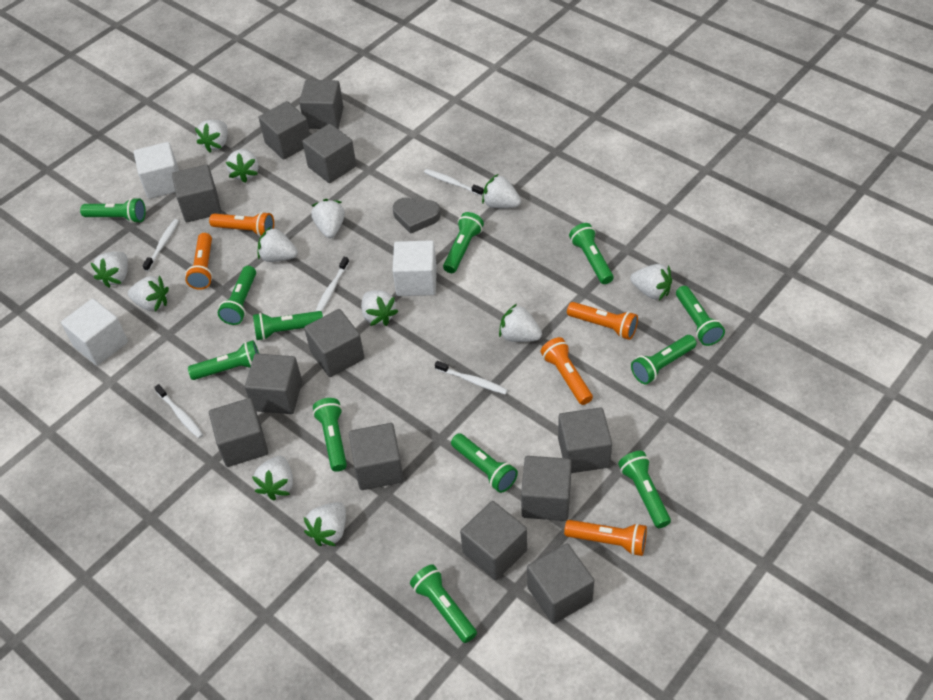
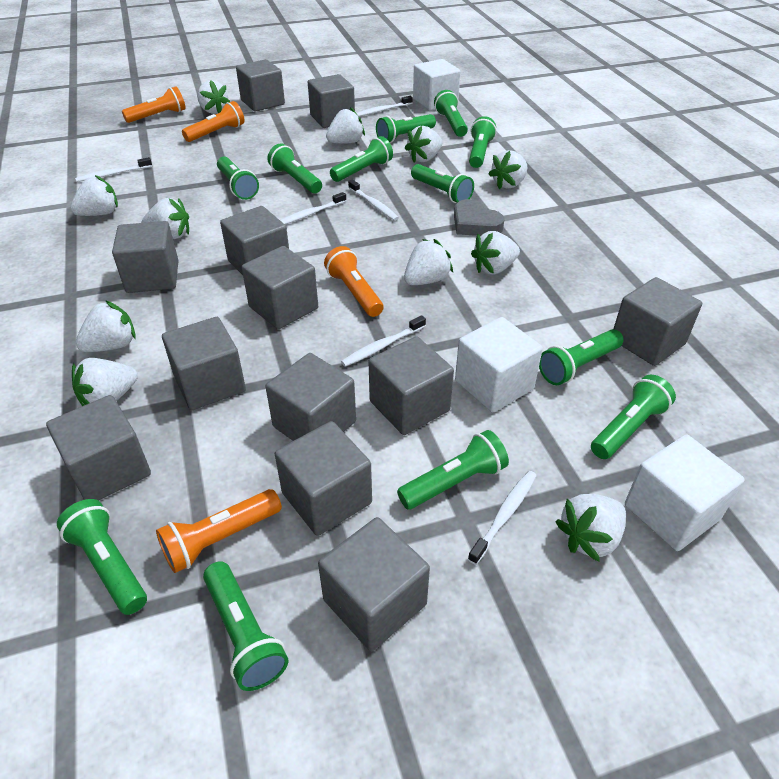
orange flashlight: 5 -> 4
white strawberry: 12 -> 11
white toothbrush: 5 -> 6

